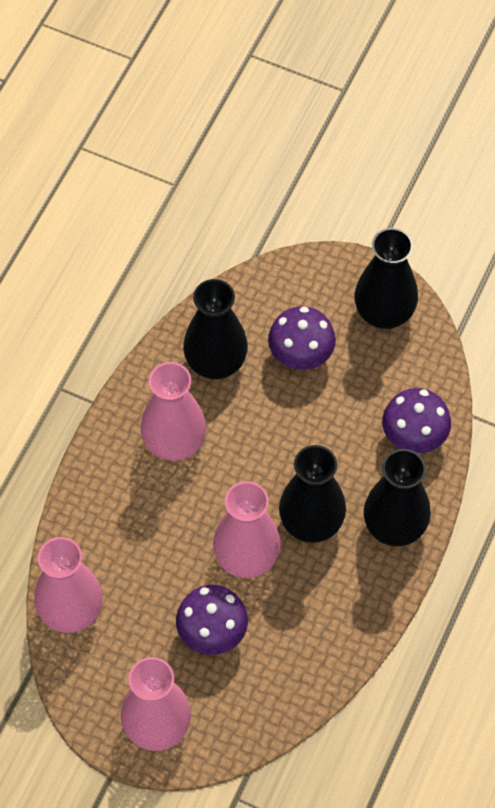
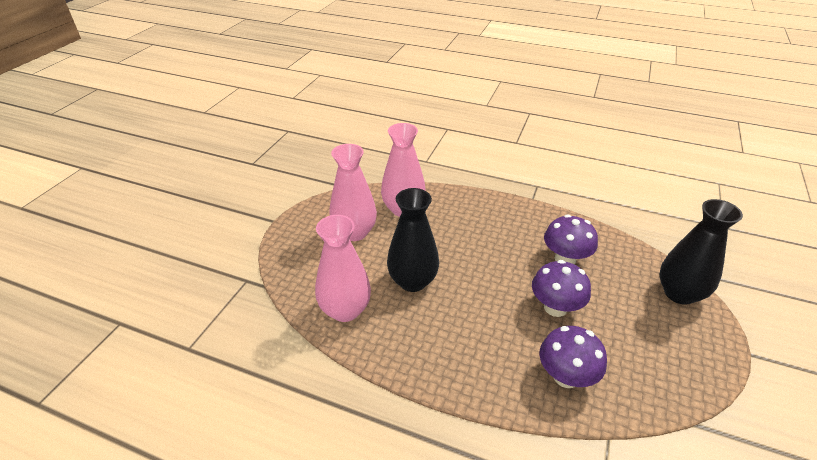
black vase: 4 -> 2
pink vase: 4 -> 3

